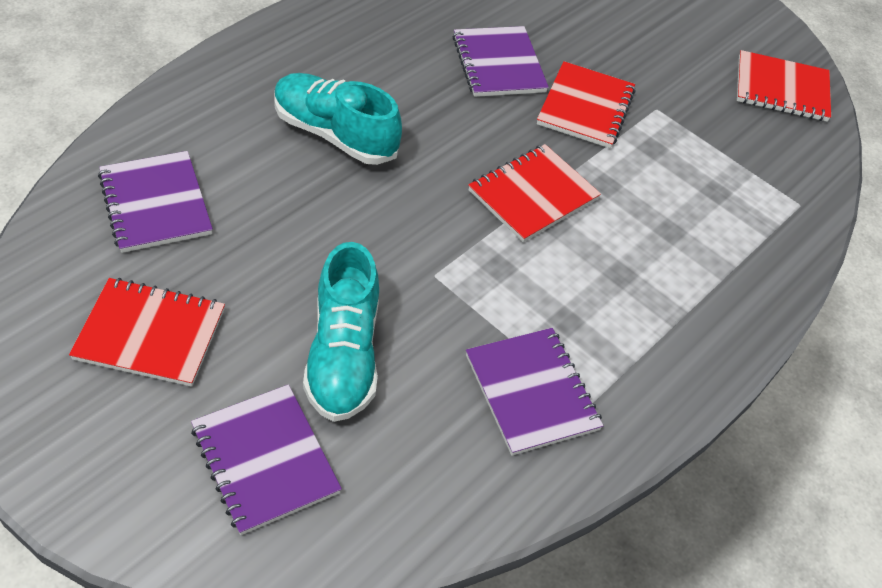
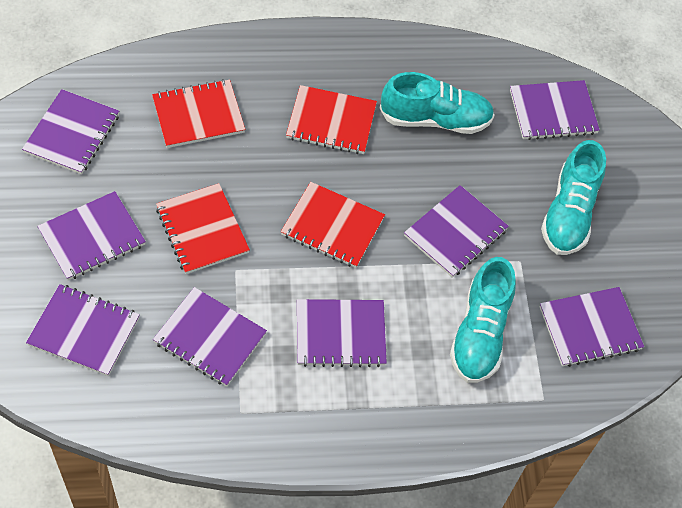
purple notebook: 4 -> 8
turquoise shoe: 2 -> 3

